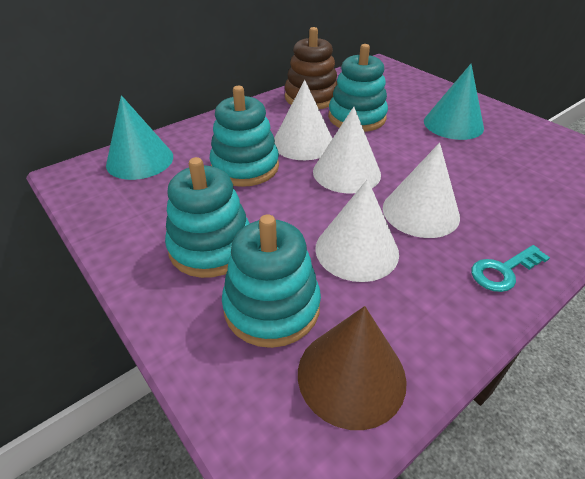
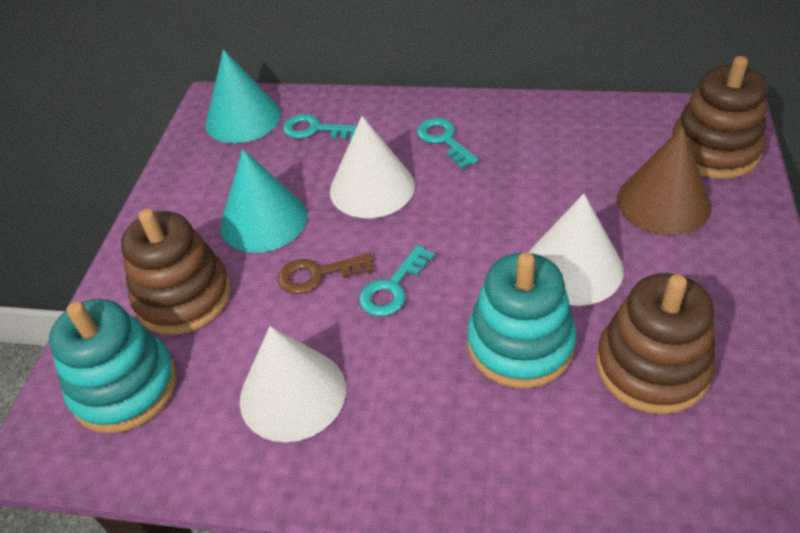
brown key: 0 -> 1
brown stacking toy: 1 -> 3
turquoise key: 1 -> 3
turquoise stacking toy: 4 -> 2
white cone: 4 -> 3

